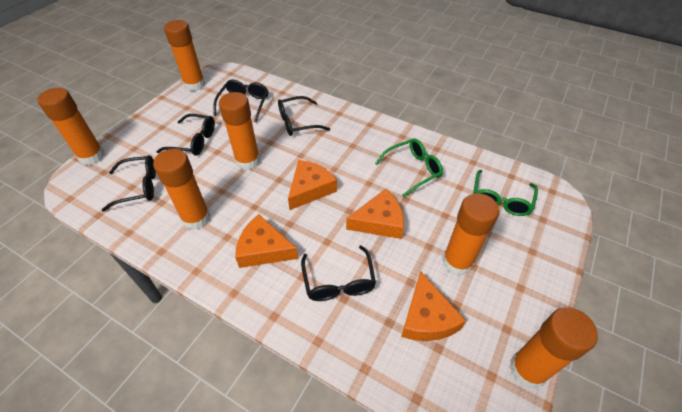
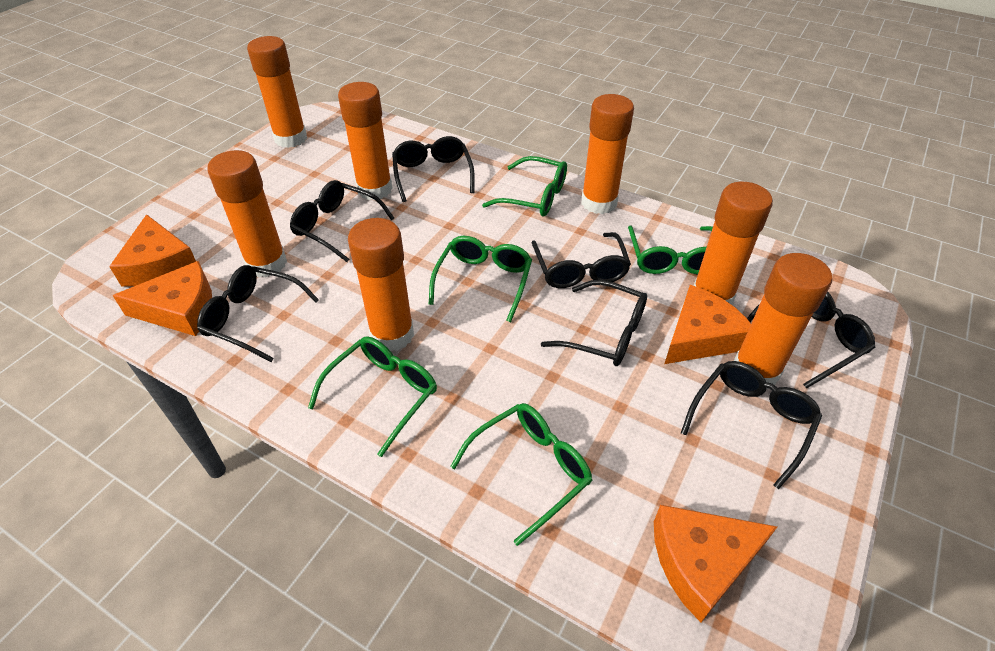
black glasses: 5 -> 7
green glasses: 2 -> 5
orange glue stick: 6 -> 7

